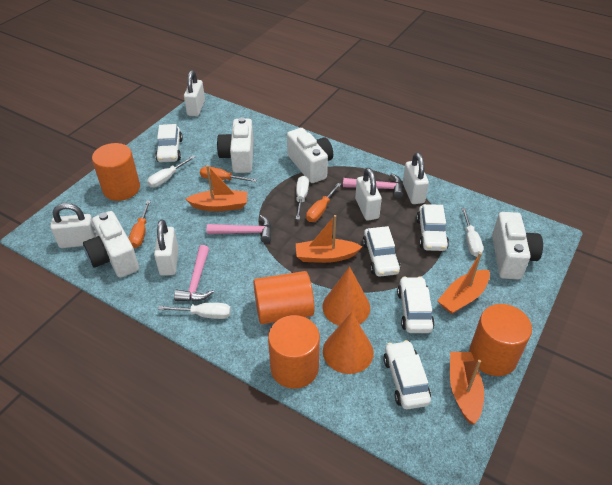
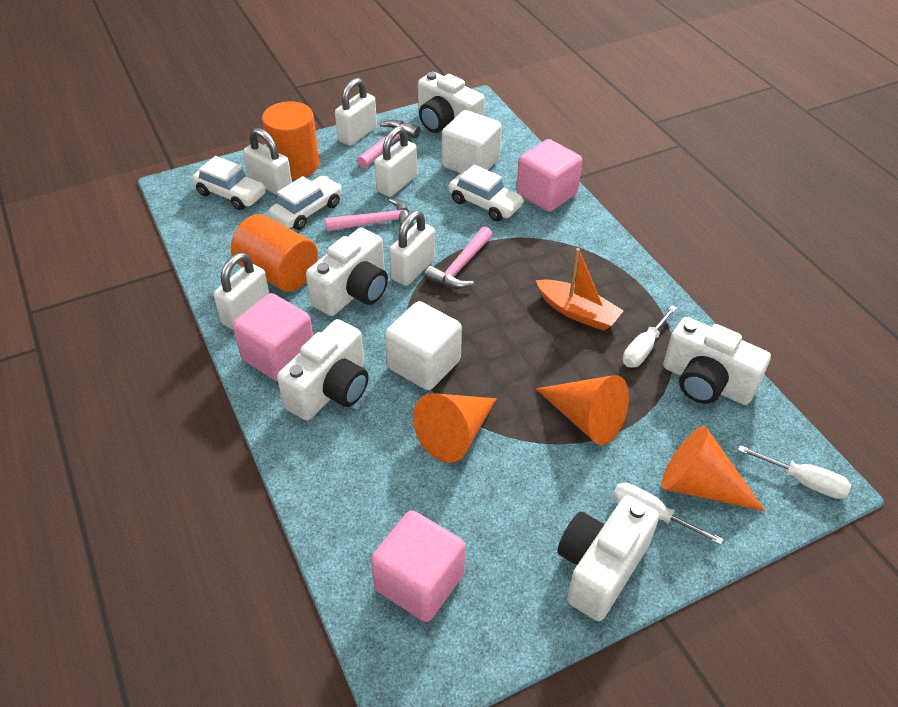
orange boat: 4 -> 1
orange cone: 2 -> 3
orange cylinder: 4 -> 2
orange screwdriver: 3 -> 0
pink cube: 0 -> 3
white camera: 4 -> 5
white car: 5 -> 3
white cube: 0 -> 2
white screwdriver: 4 -> 3

